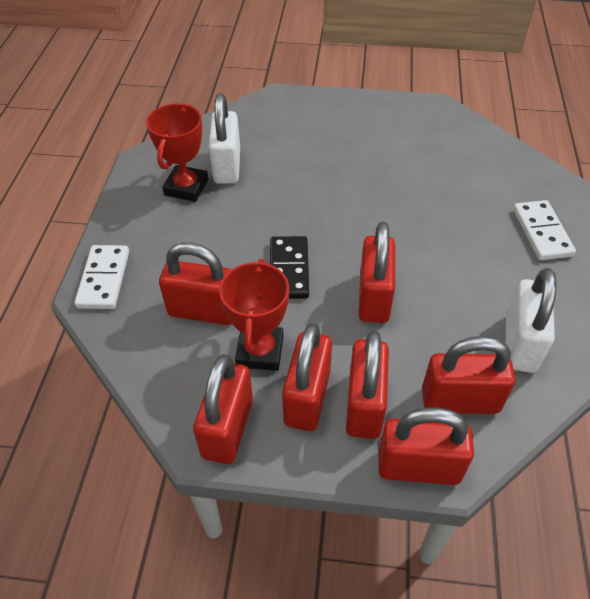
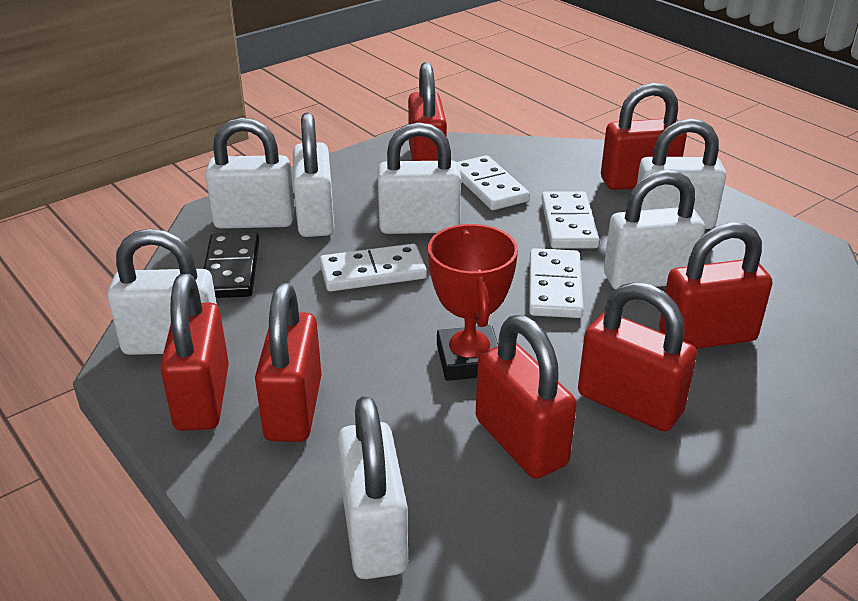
red trophy: 2 -> 1
white domino: 2 -> 4
white padlock: 2 -> 7

